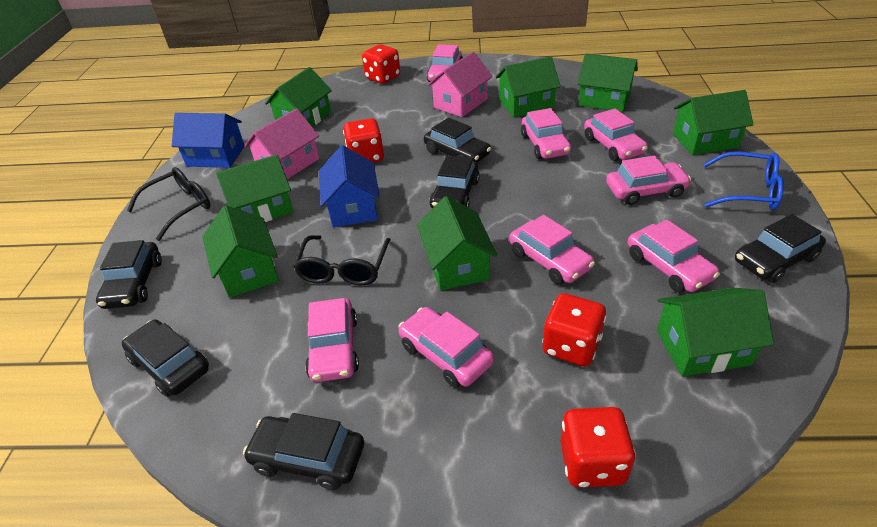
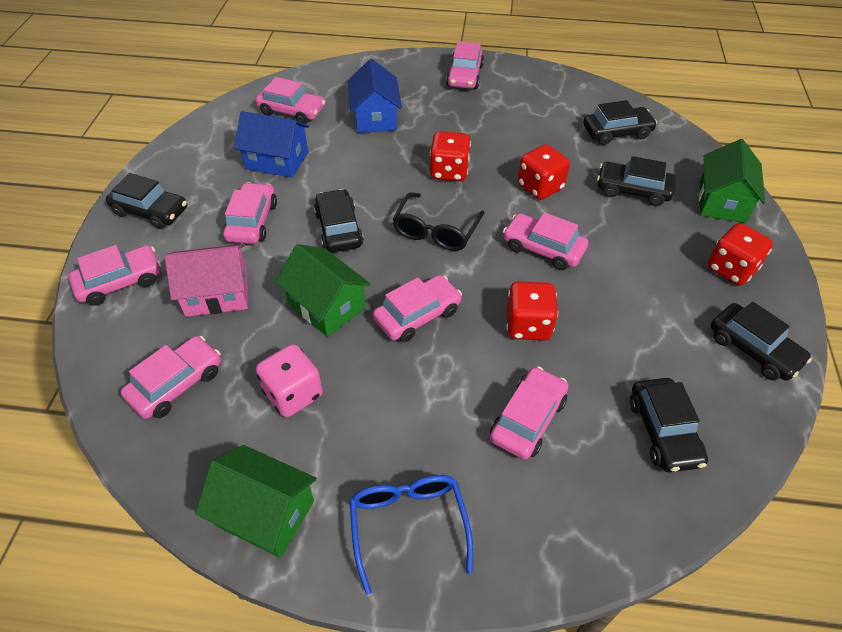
black glasses: 2 -> 1
green house: 8 -> 3
pink dice: 0 -> 1
pink house: 2 -> 1

